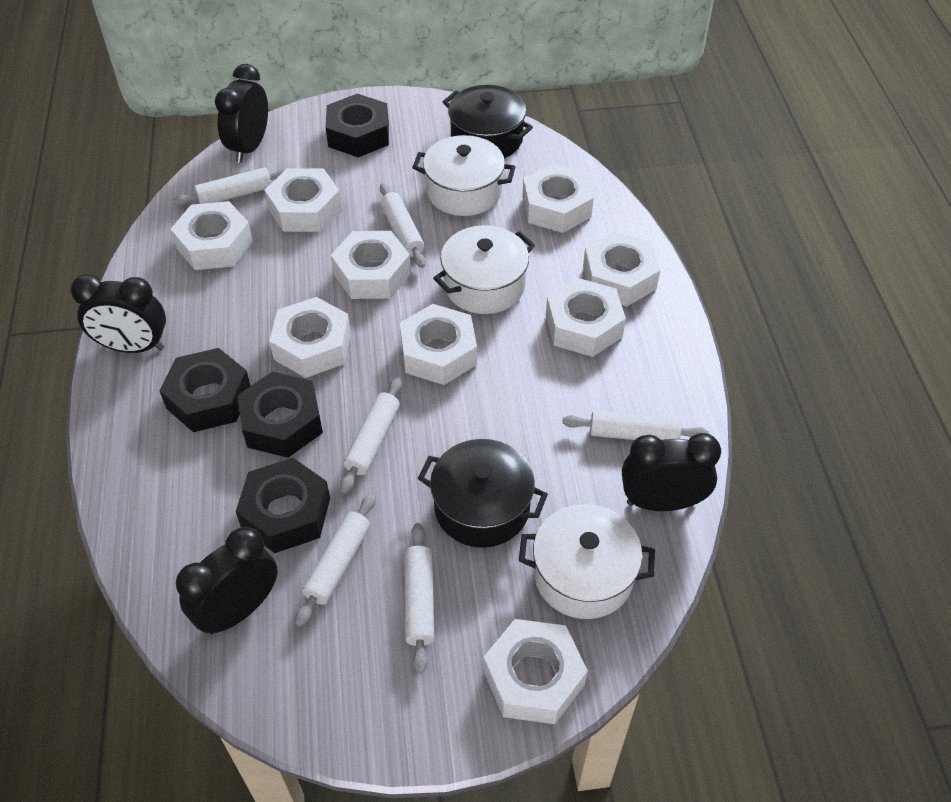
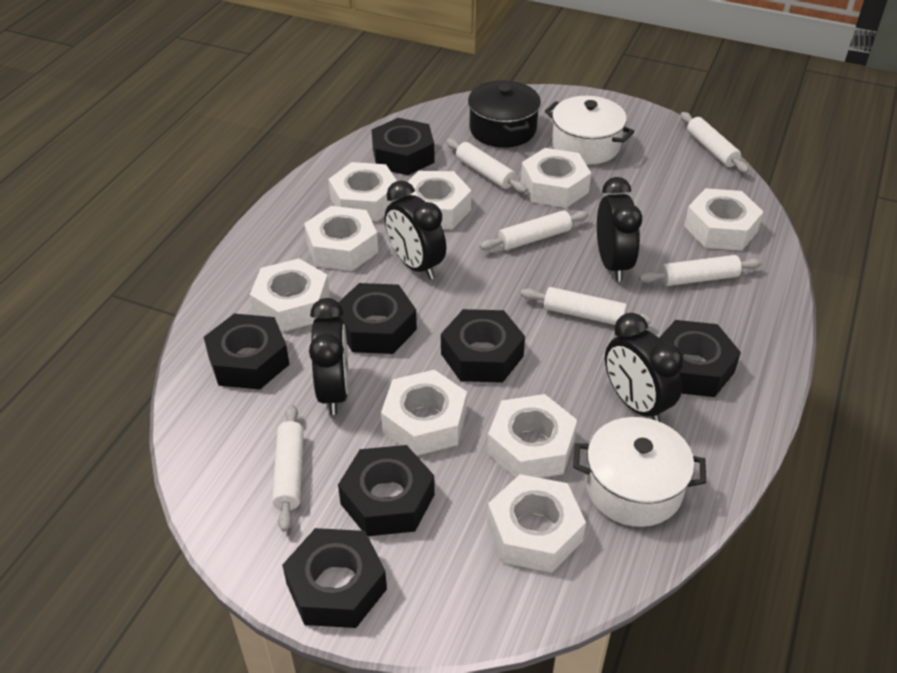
black nut: 4 -> 7
black pot: 2 -> 1
white pot: 3 -> 2

